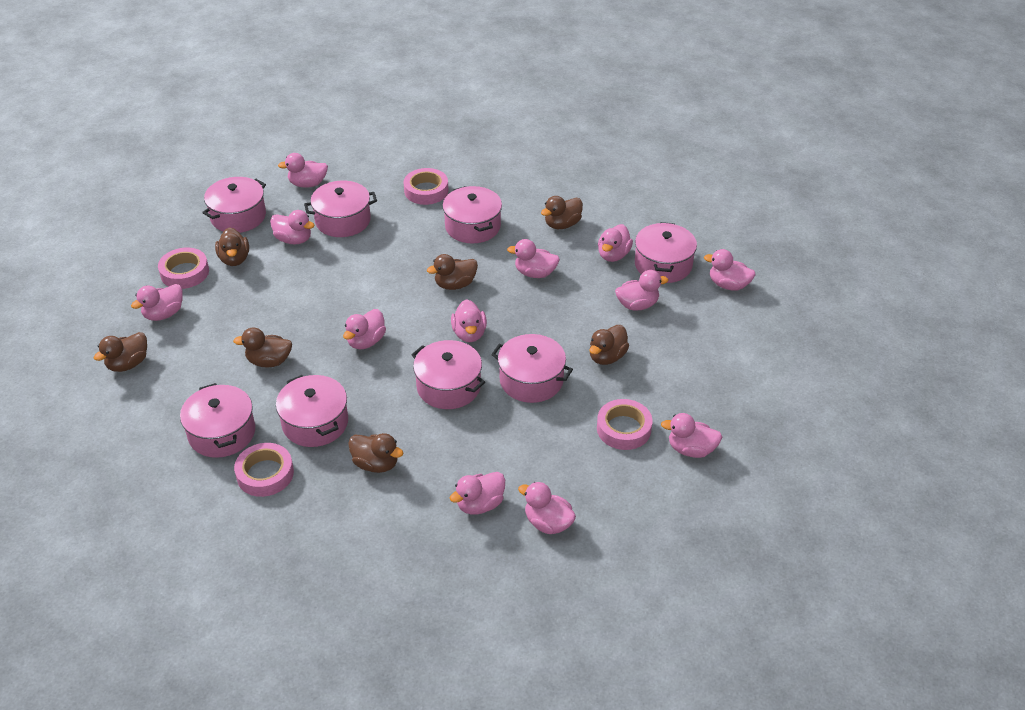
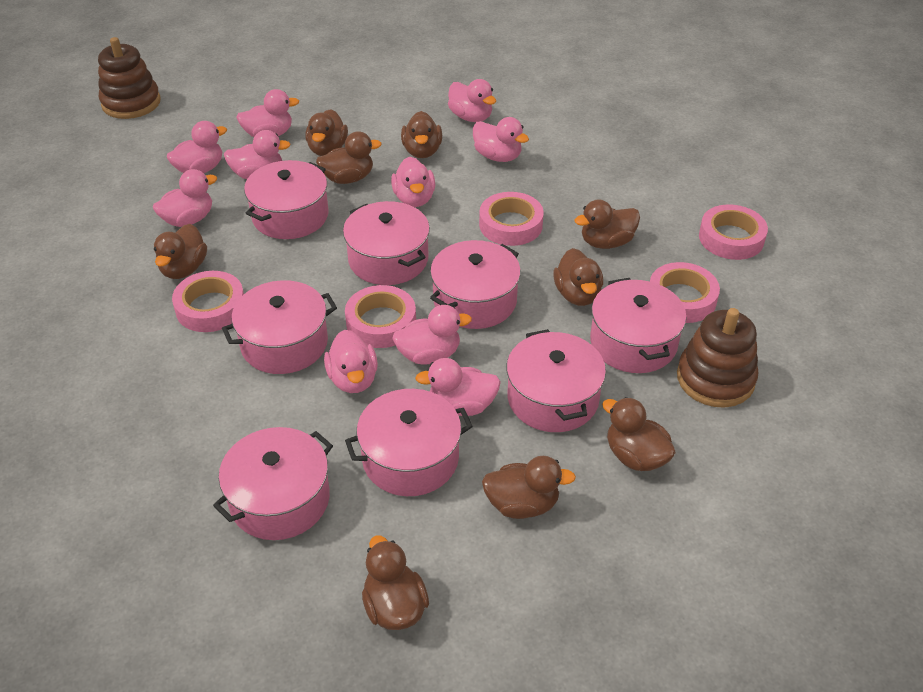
brown duck: 7 -> 9
brown stacking toy: 0 -> 2
pink duck: 12 -> 10
pink tape: 4 -> 5

